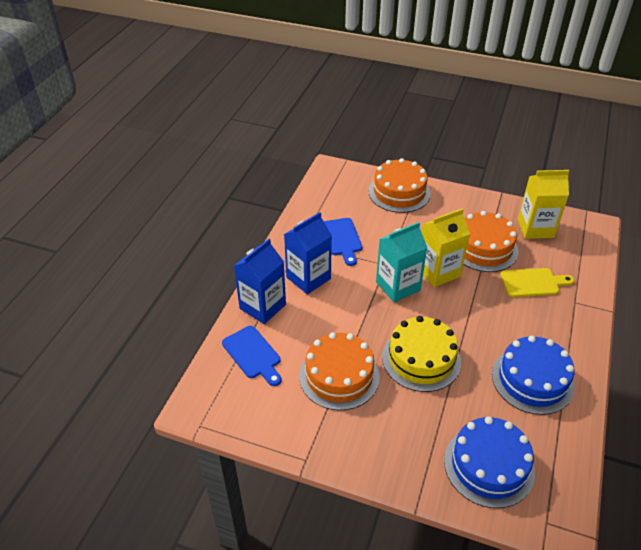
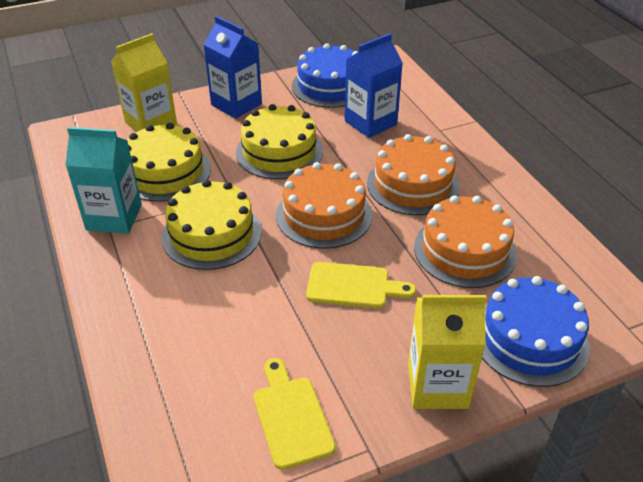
blue cutting board: 2 -> 0
yellow cake: 1 -> 3
yellow cutting board: 1 -> 2

